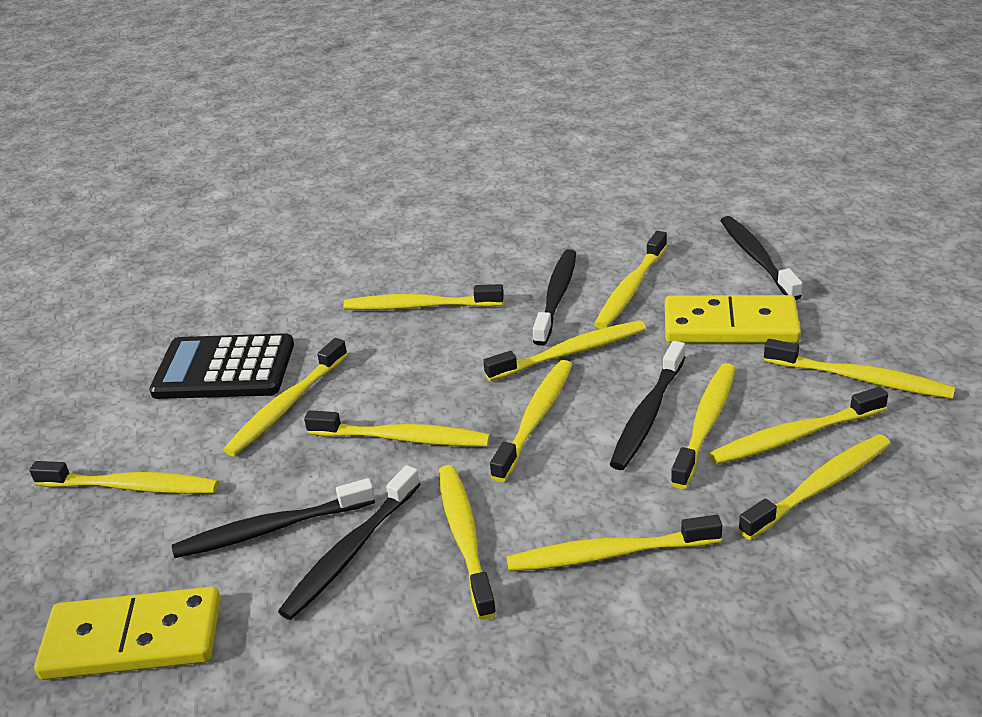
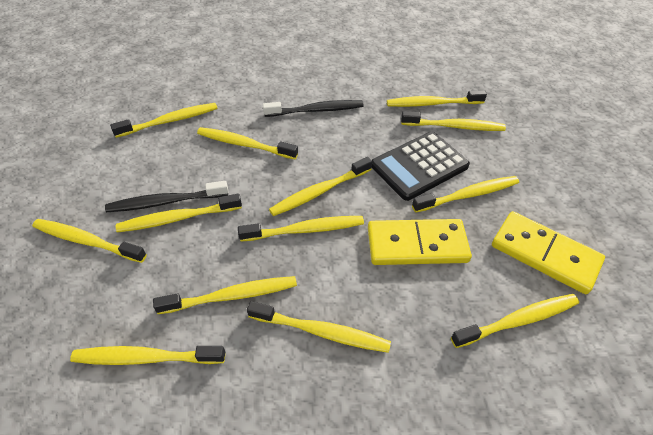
black toothbrush: 5 -> 2

